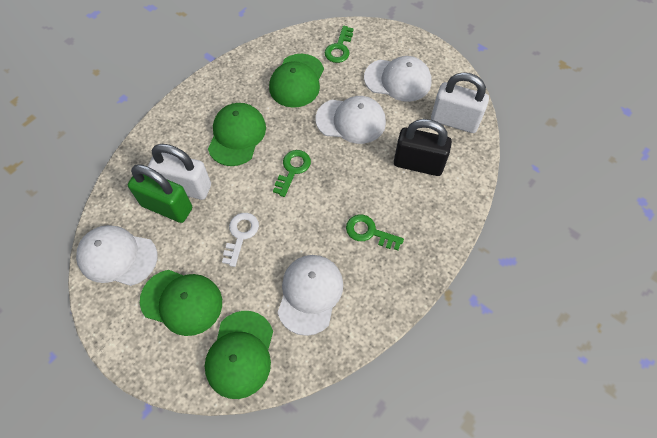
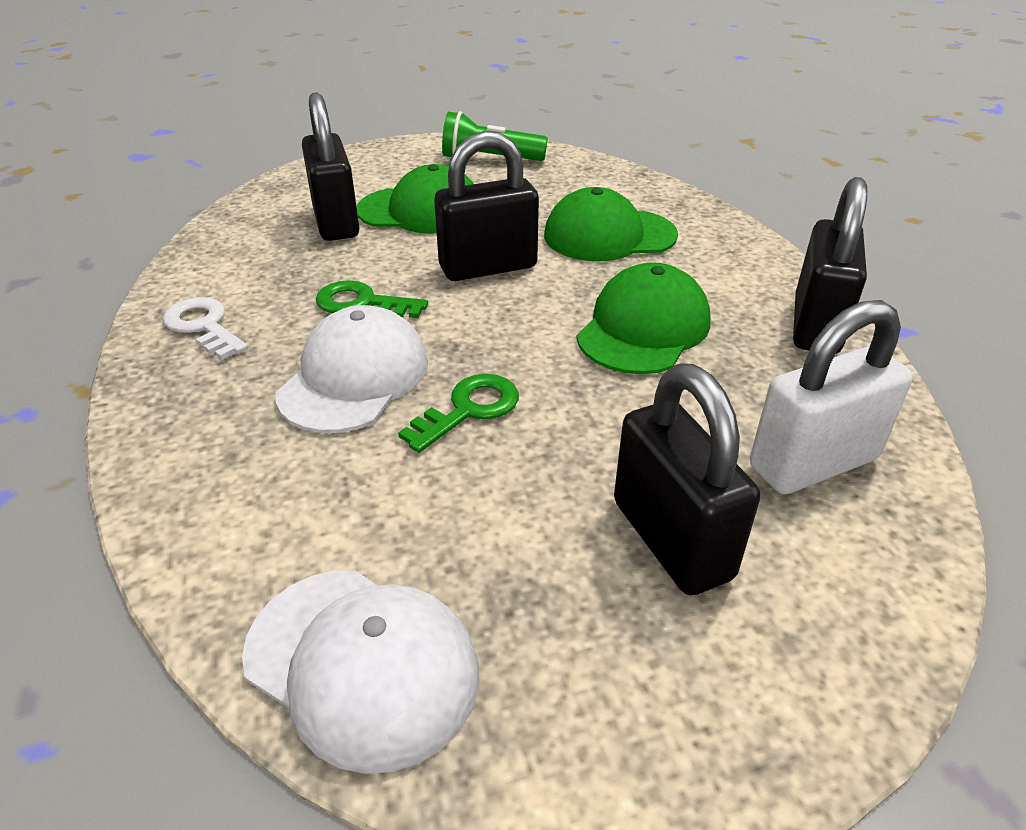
black padlock: 1 -> 4
green cap: 4 -> 3
green flashlight: 0 -> 1
green key: 3 -> 2
green padlock: 1 -> 0
white cap: 4 -> 2
white padlock: 2 -> 1

